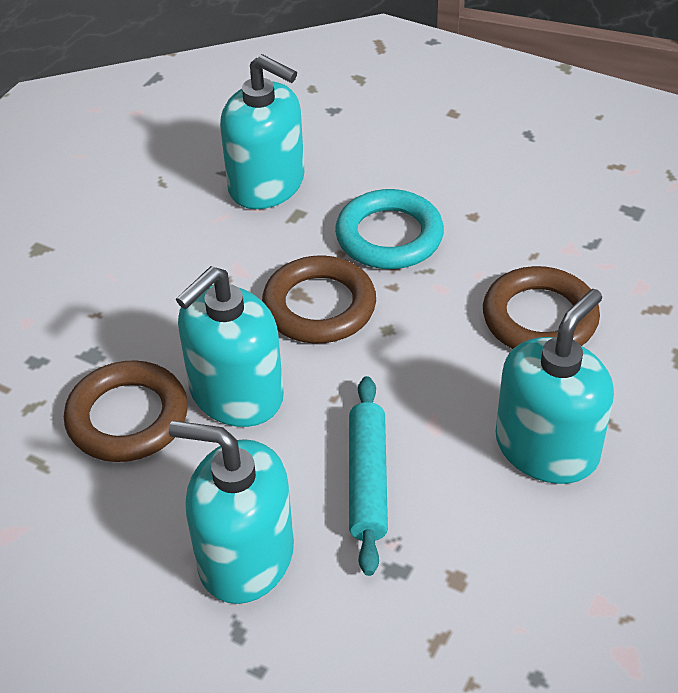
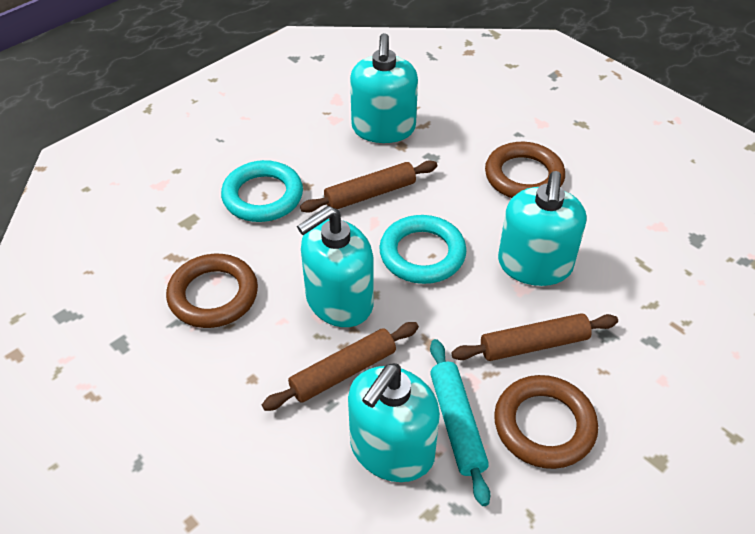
brown rolling pin: 0 -> 3
turquoise ring: 1 -> 2

